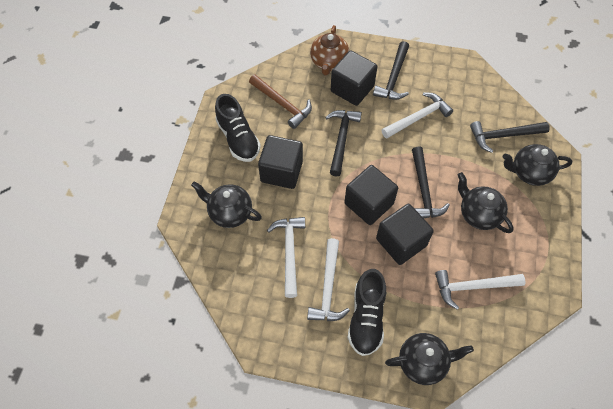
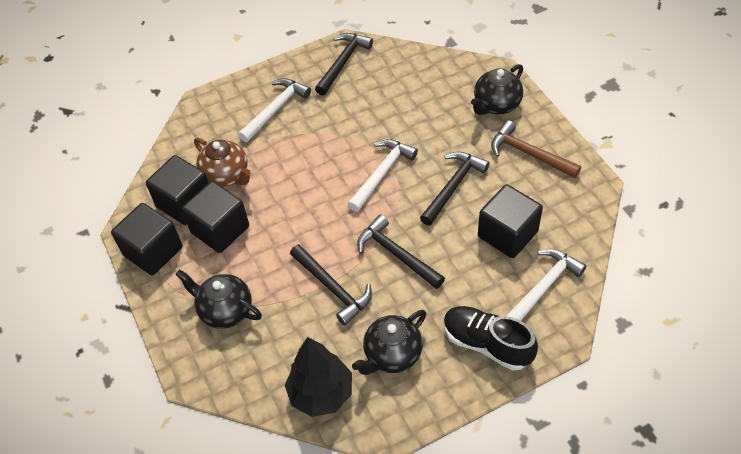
black shoe: 2 -> 1
black teapot: 4 -> 3
black tree: 0 -> 1
white hammer: 4 -> 3

